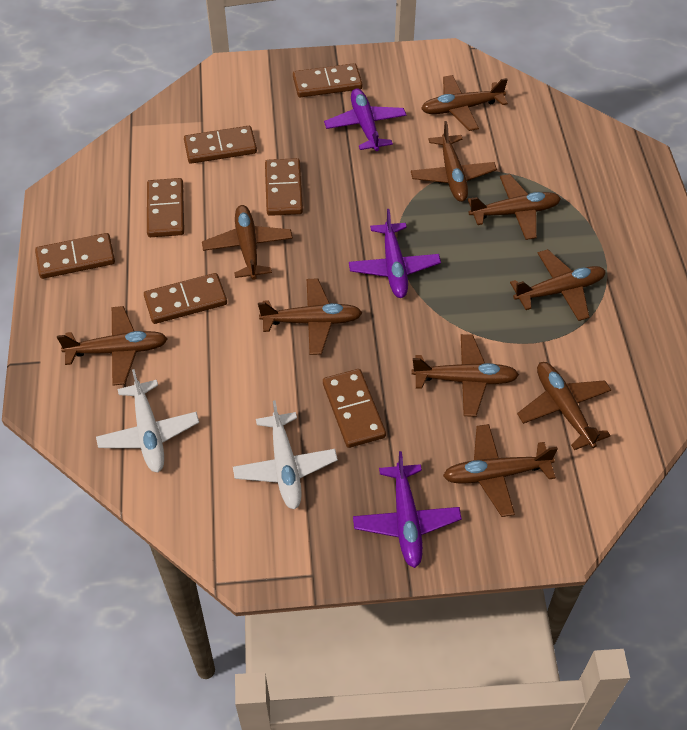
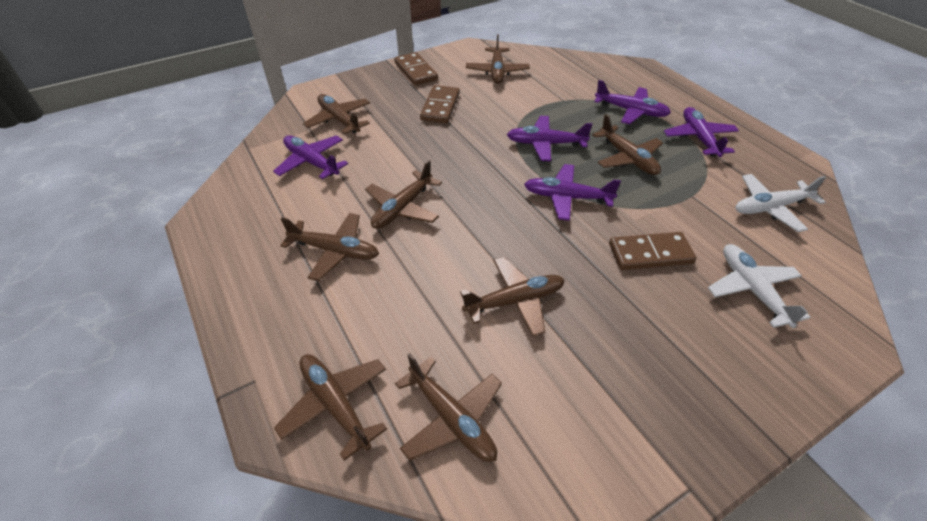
brown domino: 7 -> 3
brown plane: 10 -> 8
purple plane: 3 -> 5

